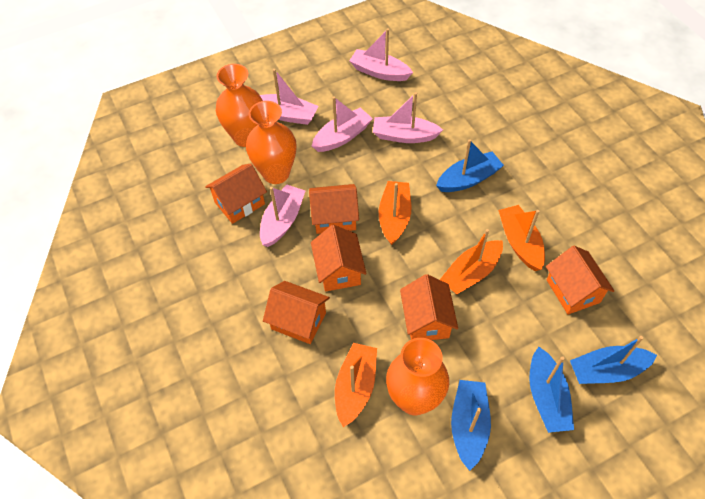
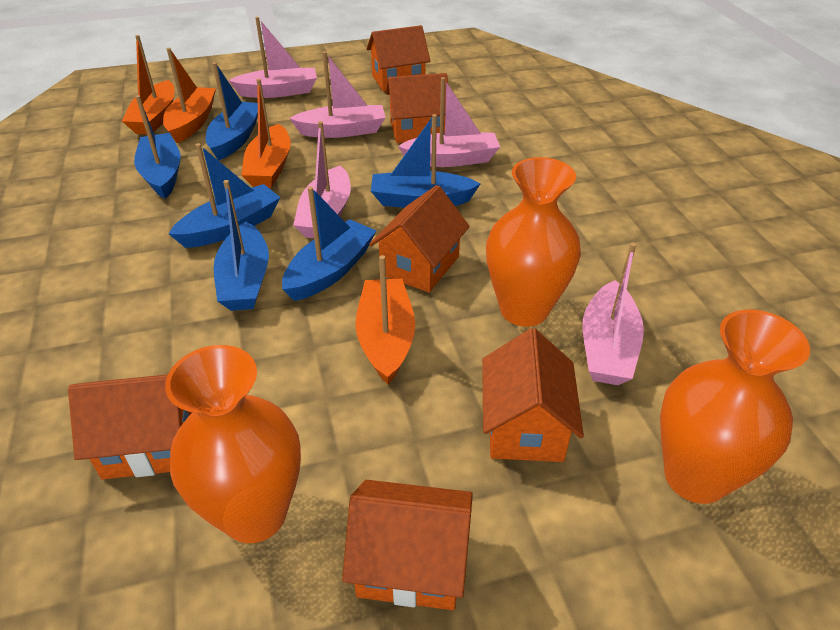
blue boat: 4 -> 6

